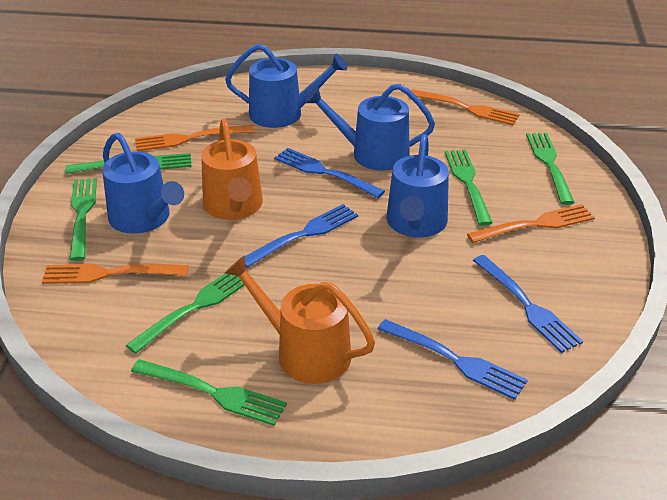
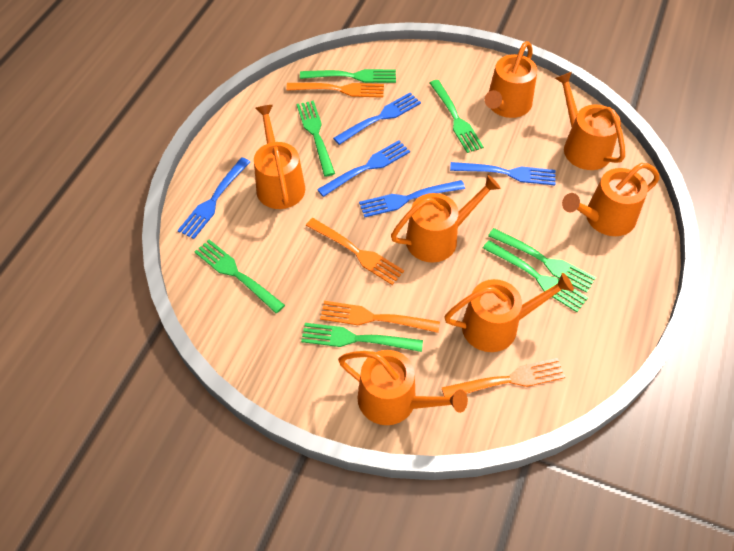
blue fork: 4 -> 5
blue watering can: 4 -> 0
green fork: 6 -> 7
orange watering can: 2 -> 7

